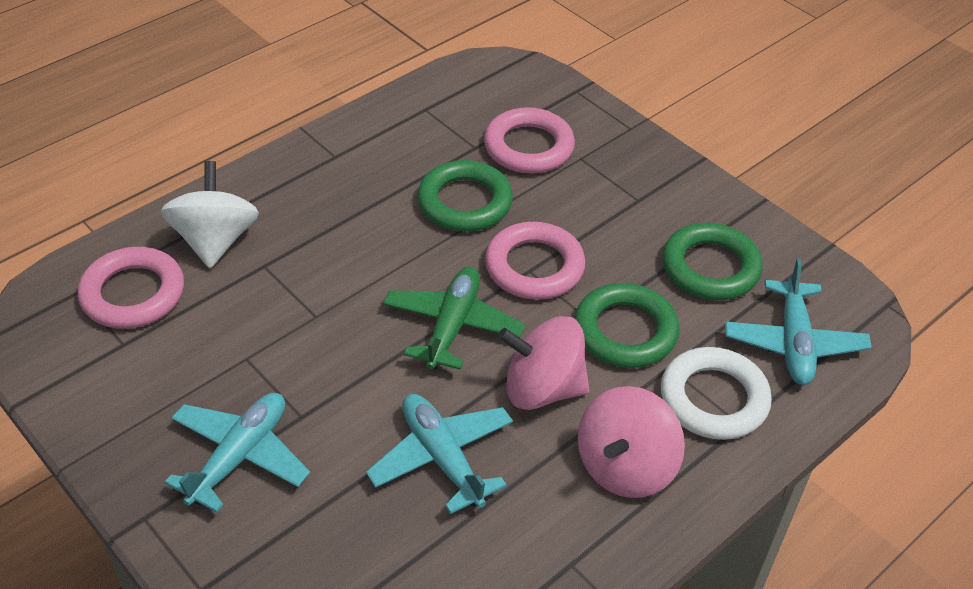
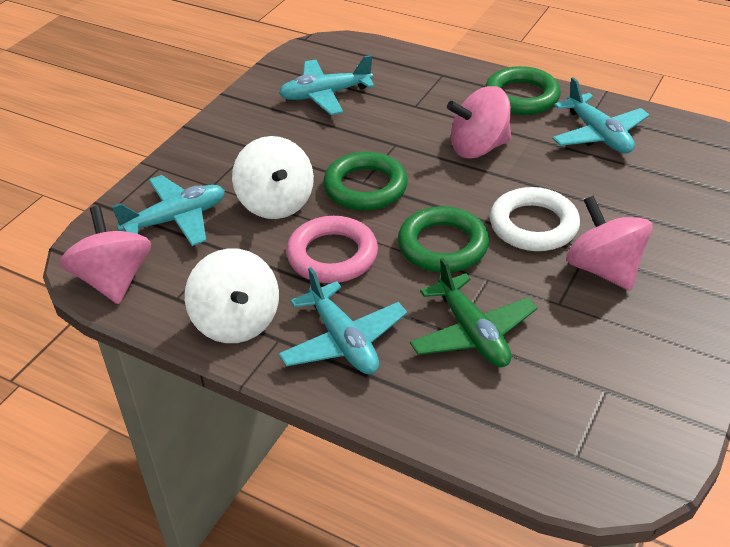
pink ring: 3 -> 1
pink spinning top: 2 -> 3
turquoise plane: 3 -> 4
white spinning top: 1 -> 2

